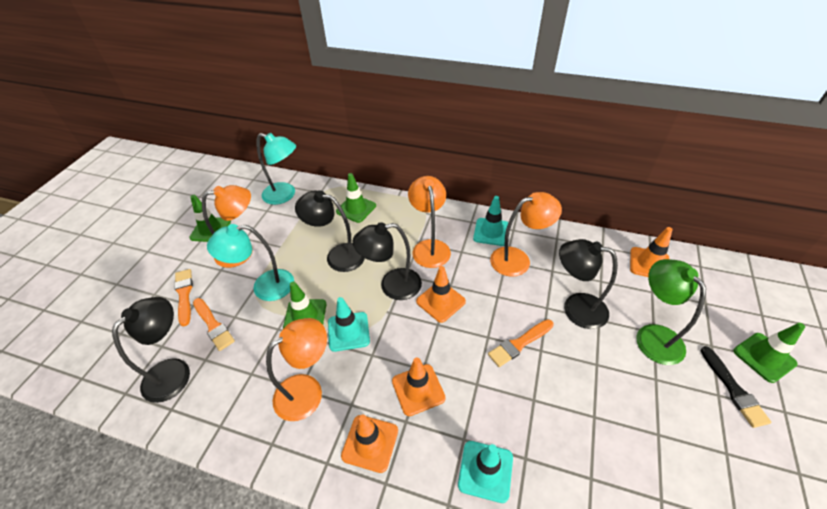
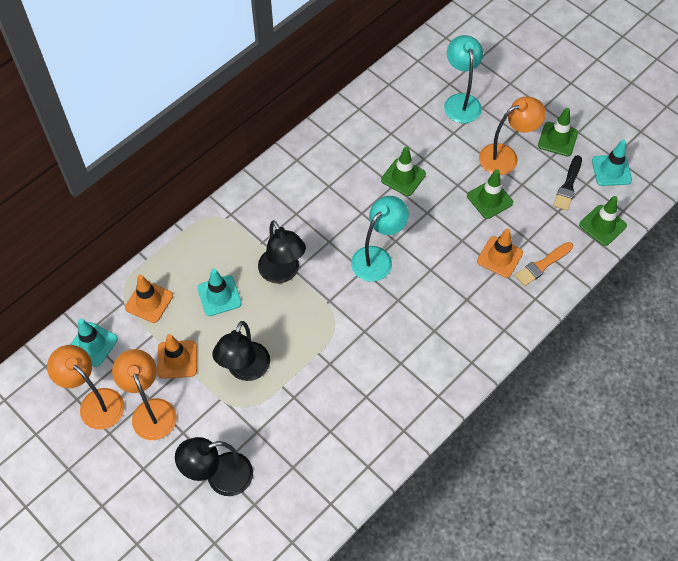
black lamp: 4 -> 3
green lamp: 1 -> 0
orange brush: 3 -> 1
orange lamp: 4 -> 3
orange traffic cone: 4 -> 3

